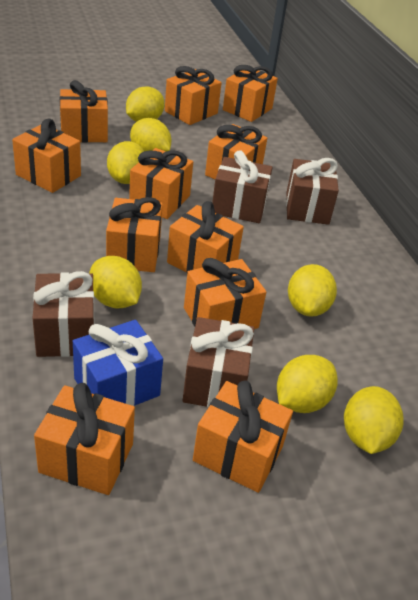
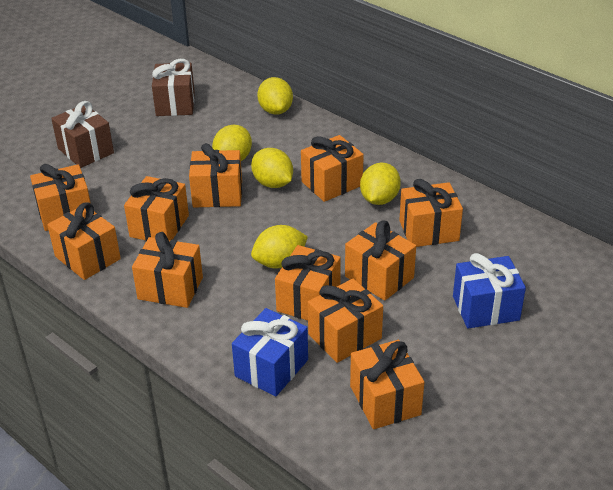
blue gift: 1 -> 2
brown gift: 4 -> 2
yellow lemon: 7 -> 5

